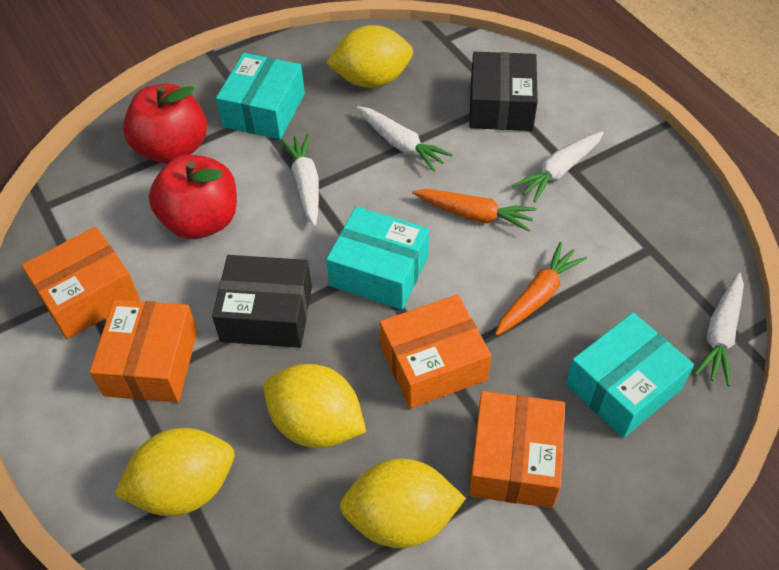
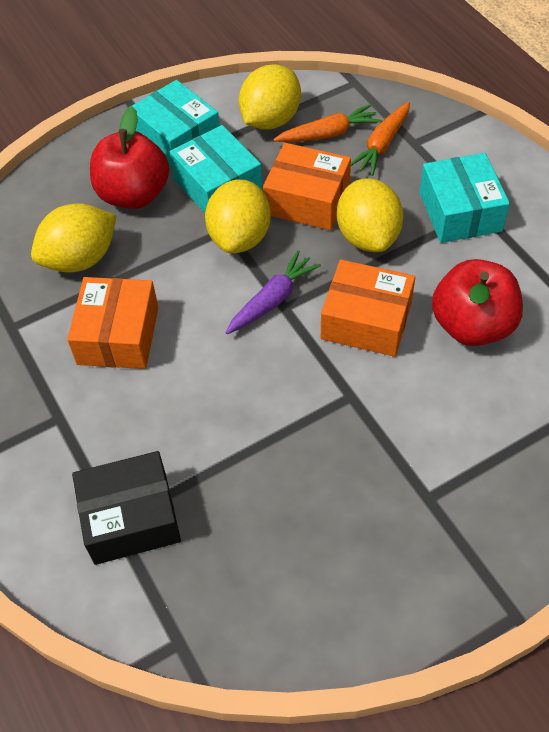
black box: 2 -> 1
orange box: 4 -> 3
purple carrot: 0 -> 1
white carrot: 4 -> 0

